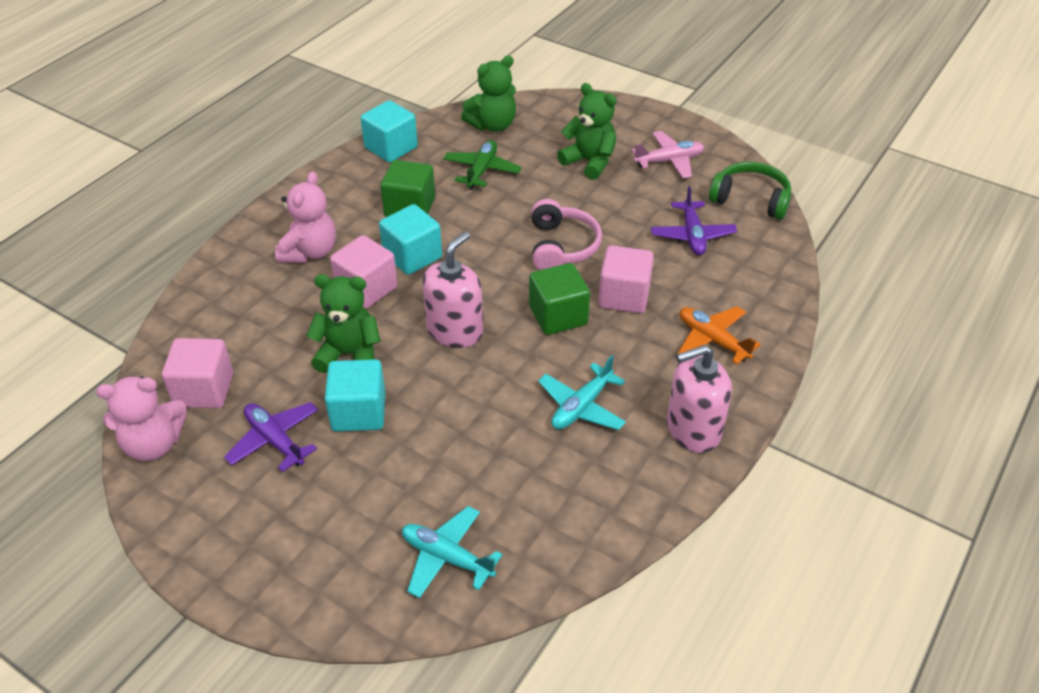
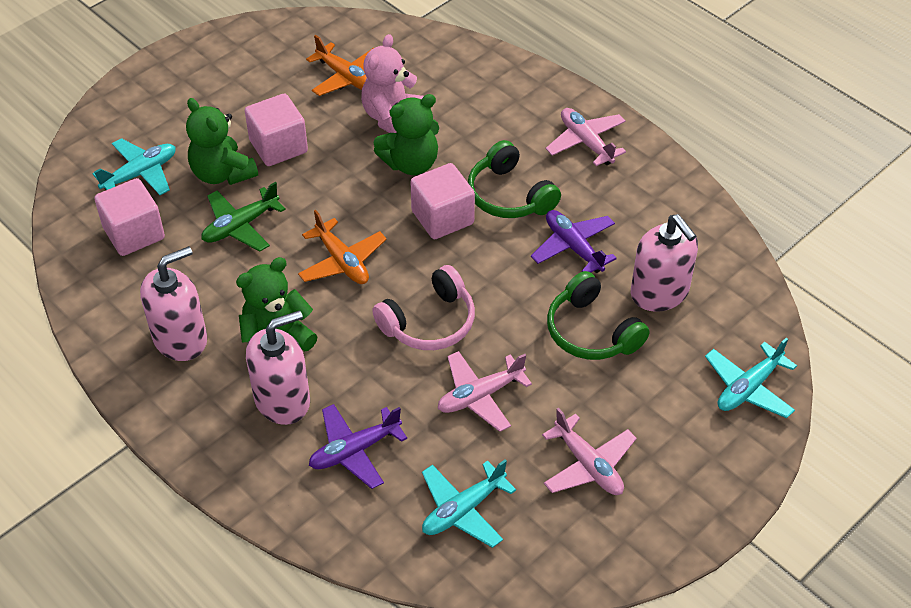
green cube: 2 -> 0
green headphones: 1 -> 2
orange plane: 1 -> 2
pink plane: 1 -> 3
pink soap dispenser: 2 -> 3
pink teddy bear: 2 -> 1
turquoise cube: 3 -> 0
turquoise plane: 2 -> 3

